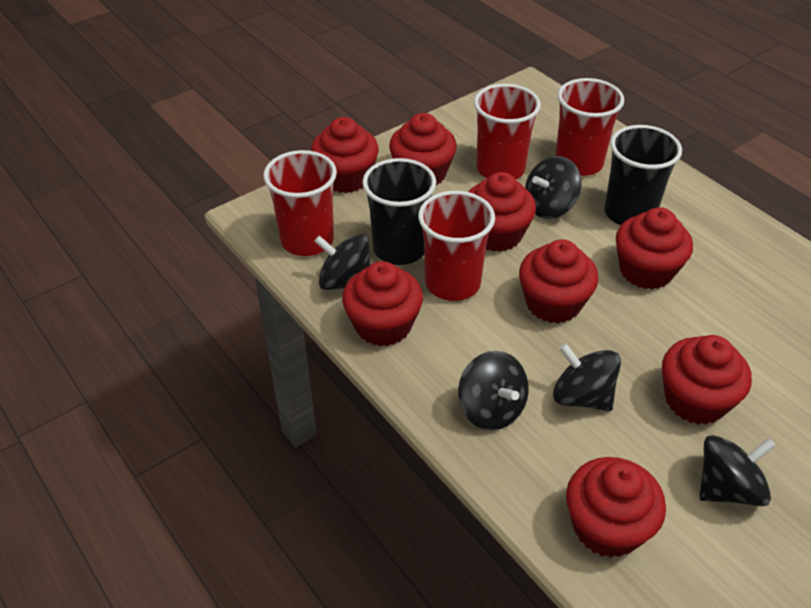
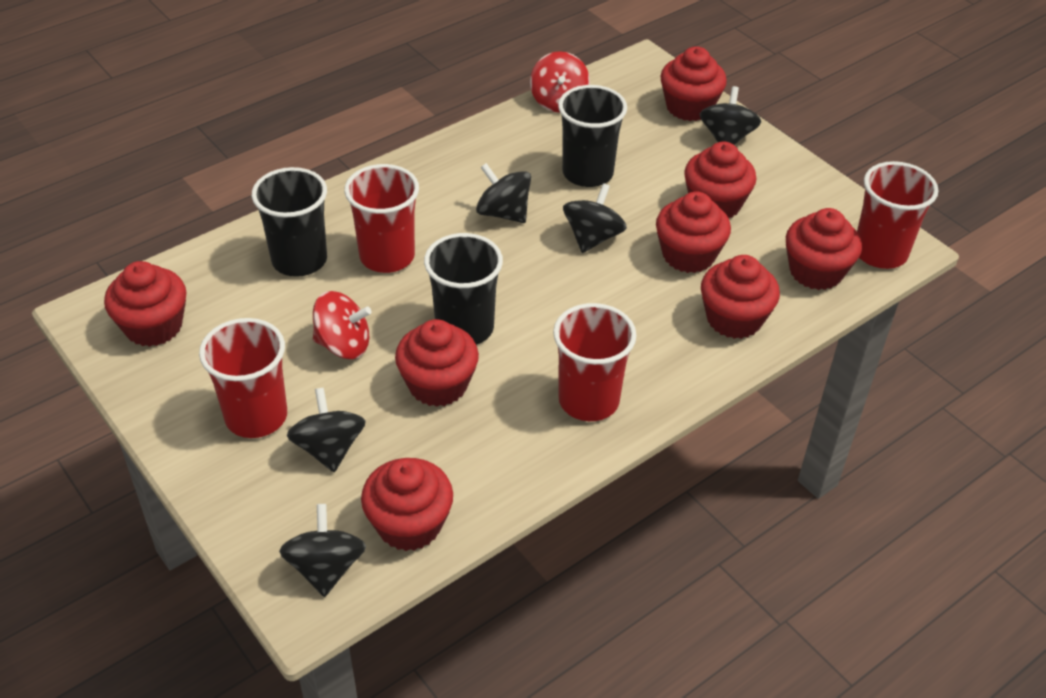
black cup: 2 -> 3
red spinning top: 0 -> 2

